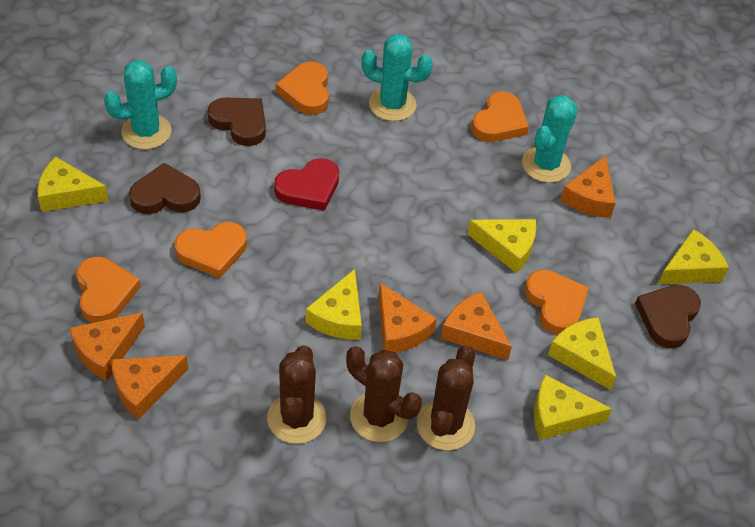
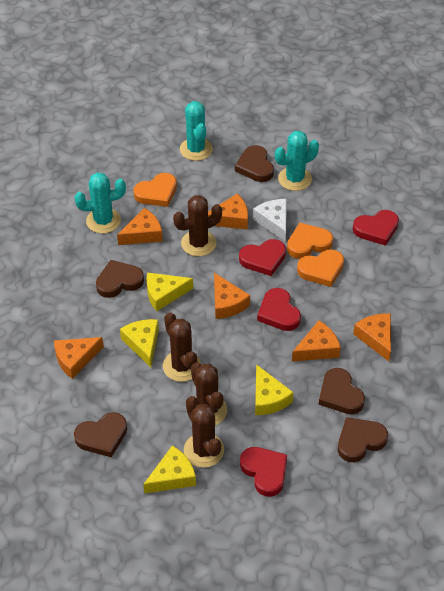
brown cactus: 3 -> 4
brown heart: 3 -> 5
orange cheese: 5 -> 6
orange heart: 5 -> 3
red heart: 1 -> 4
white cheese: 0 -> 1
yellow cheese: 6 -> 4

